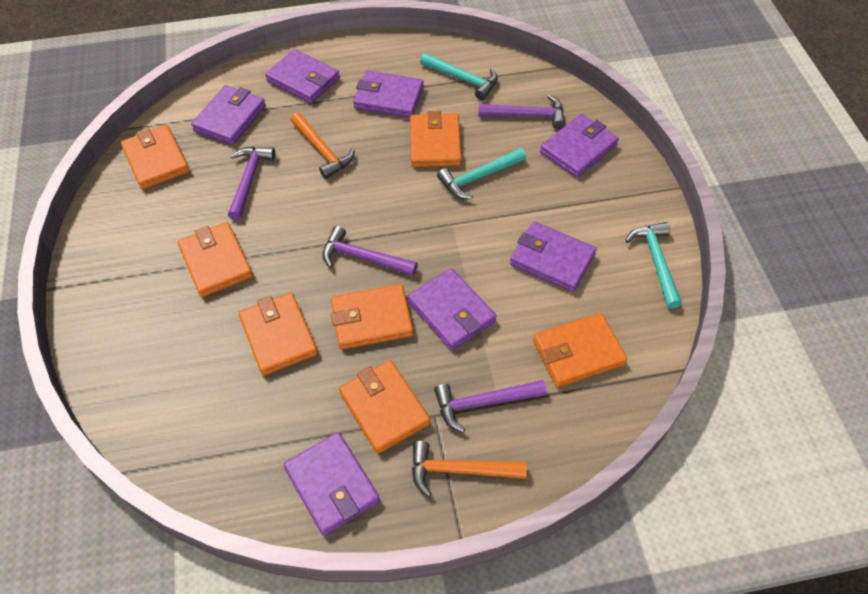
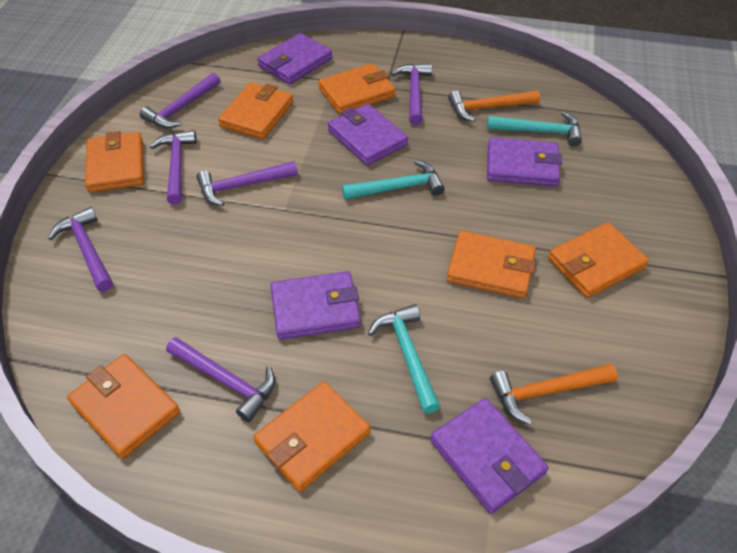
purple hammer: 4 -> 6
purple wallet: 7 -> 5

